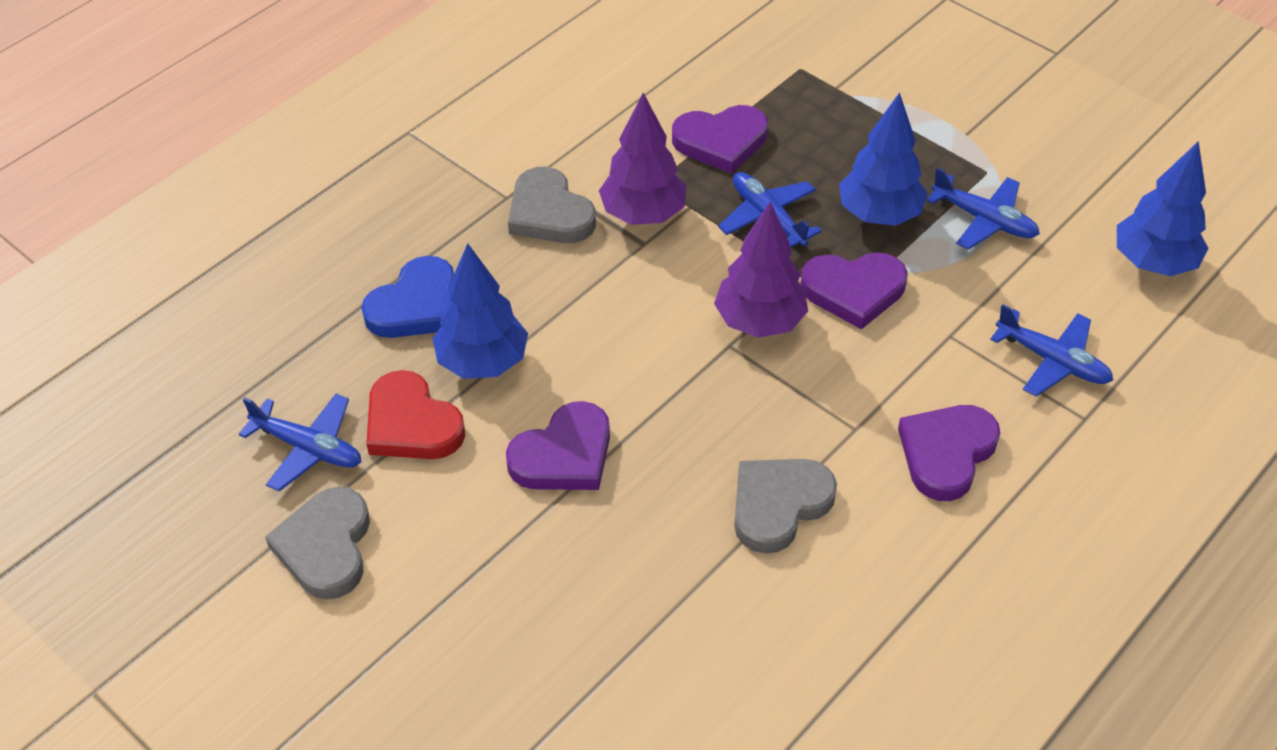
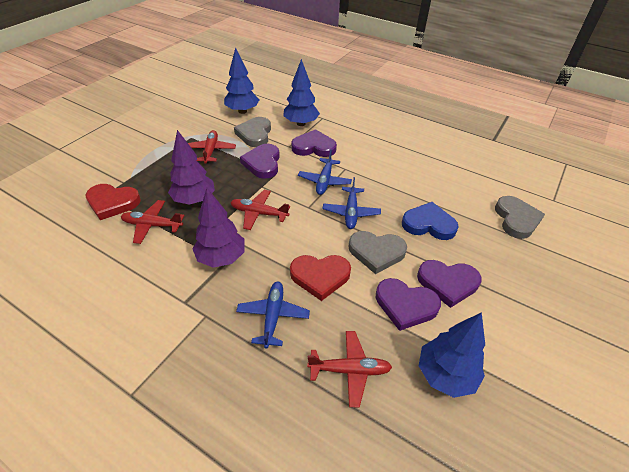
blue plane: 4 -> 3
red heart: 1 -> 2
red plane: 0 -> 4

